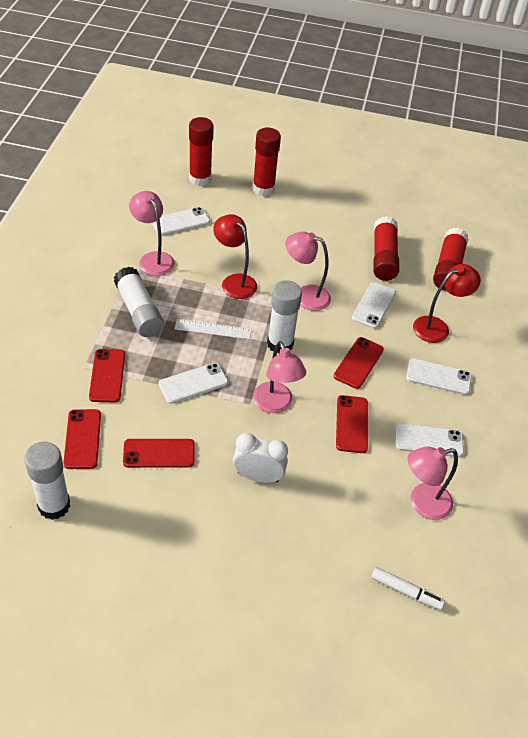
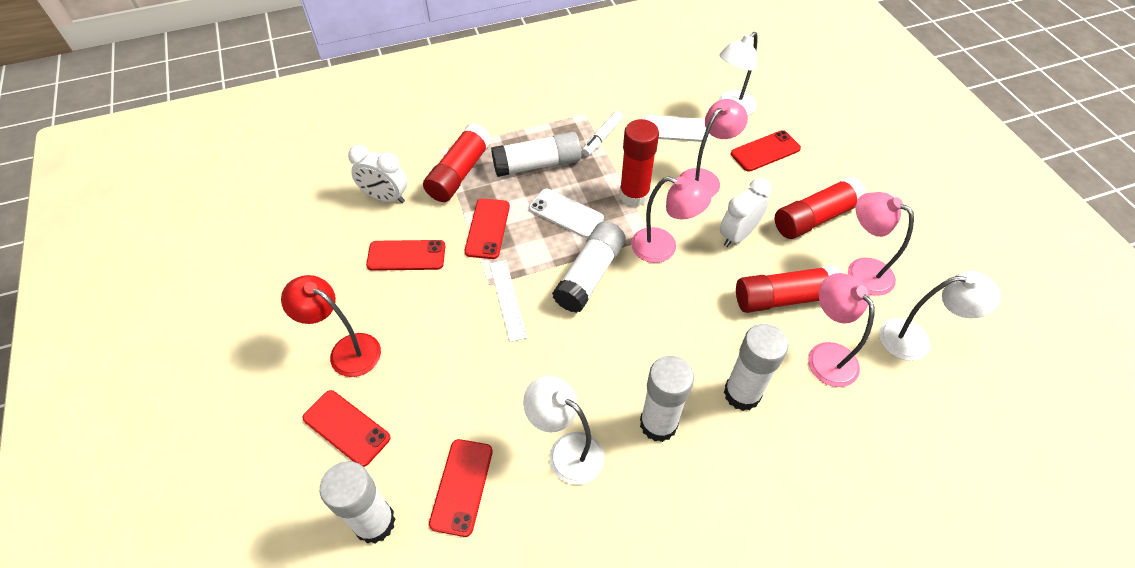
red lamp: 2 -> 1
white clock: 1 -> 2
white glue stick: 3 -> 5
white lamp: 0 -> 3
white phone: 5 -> 2

